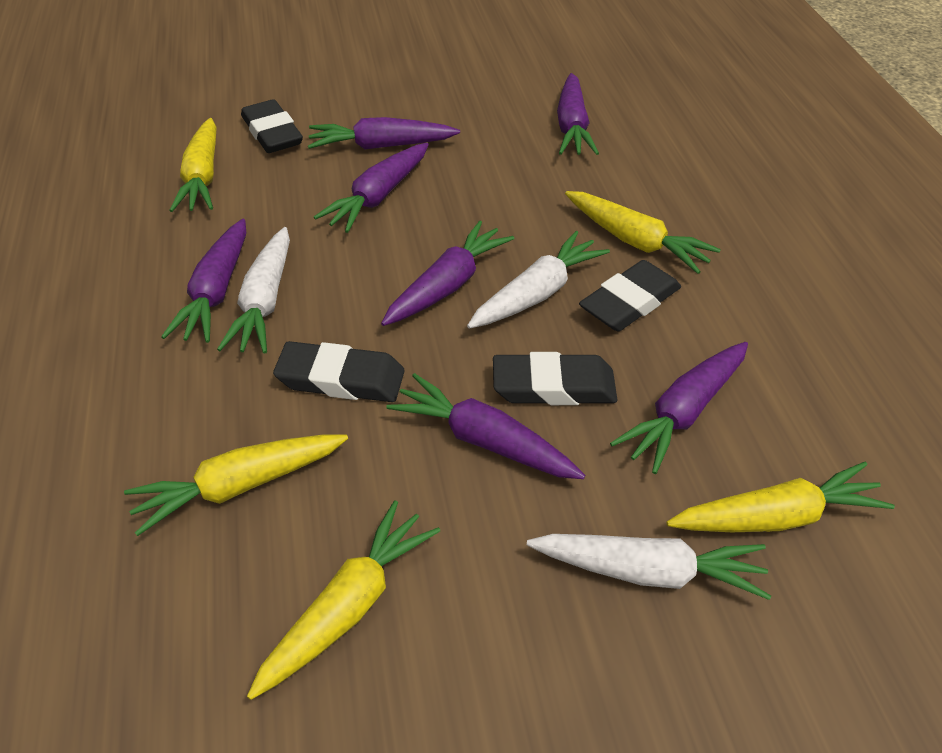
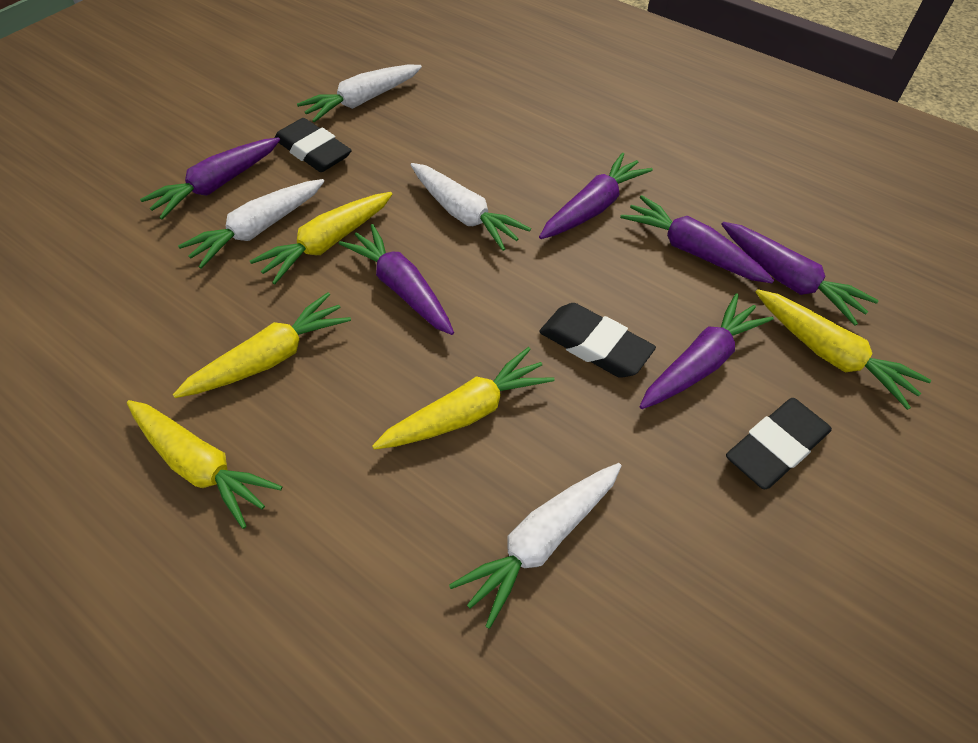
black eraser: 4 -> 3
purple carrot: 7 -> 6
white carrot: 3 -> 4

